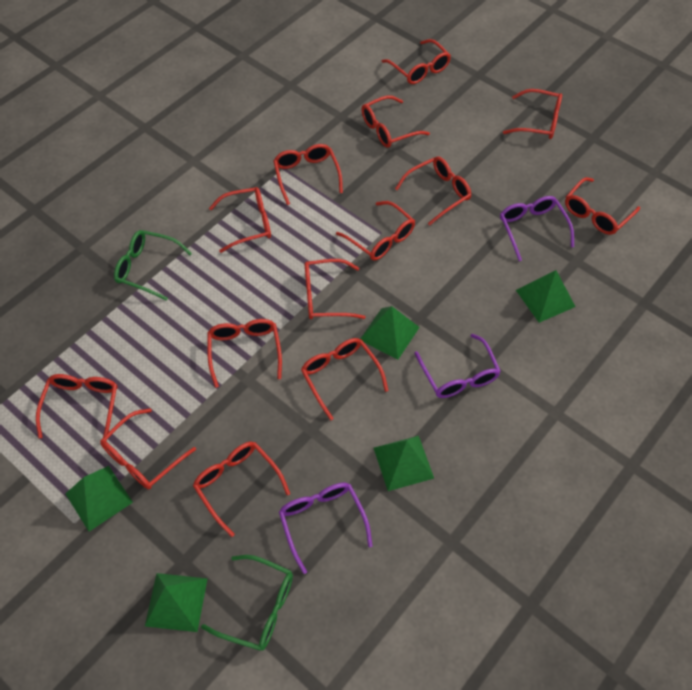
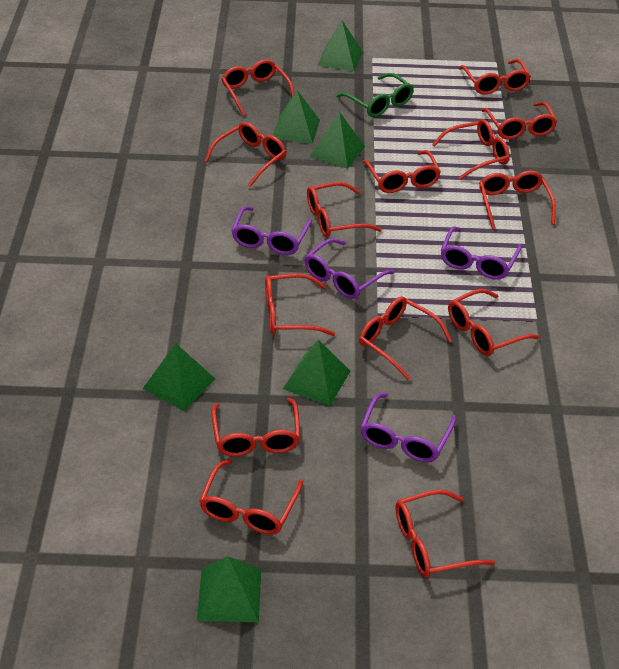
green glasses: 2 -> 1
green pyramid: 5 -> 6
purple glasses: 3 -> 4

